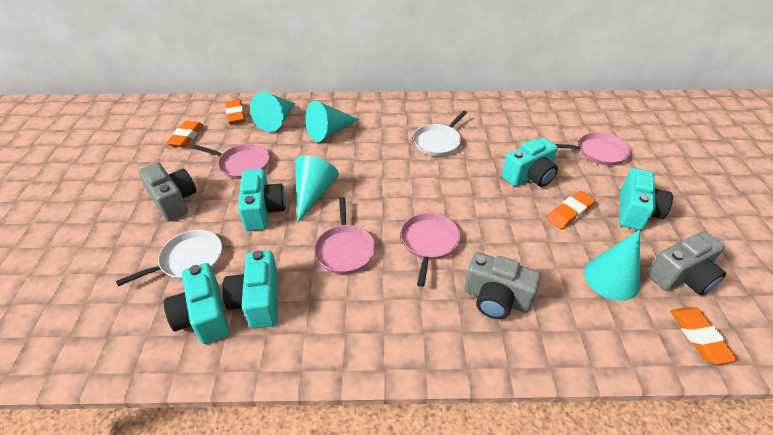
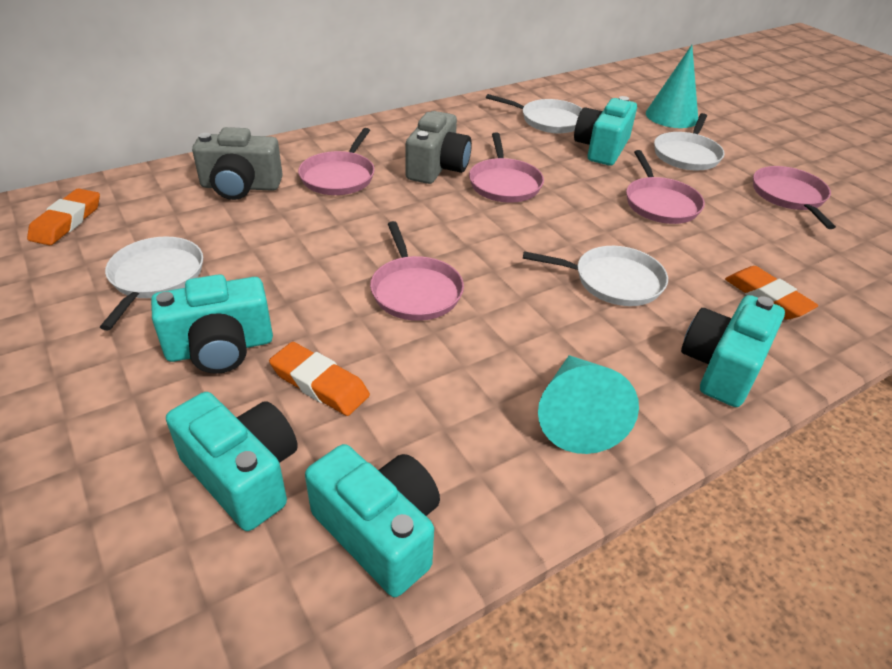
grey camera: 3 -> 2
orange eraser: 4 -> 3
pink pan: 4 -> 5
turquoise cone: 4 -> 2
white pan: 2 -> 4

